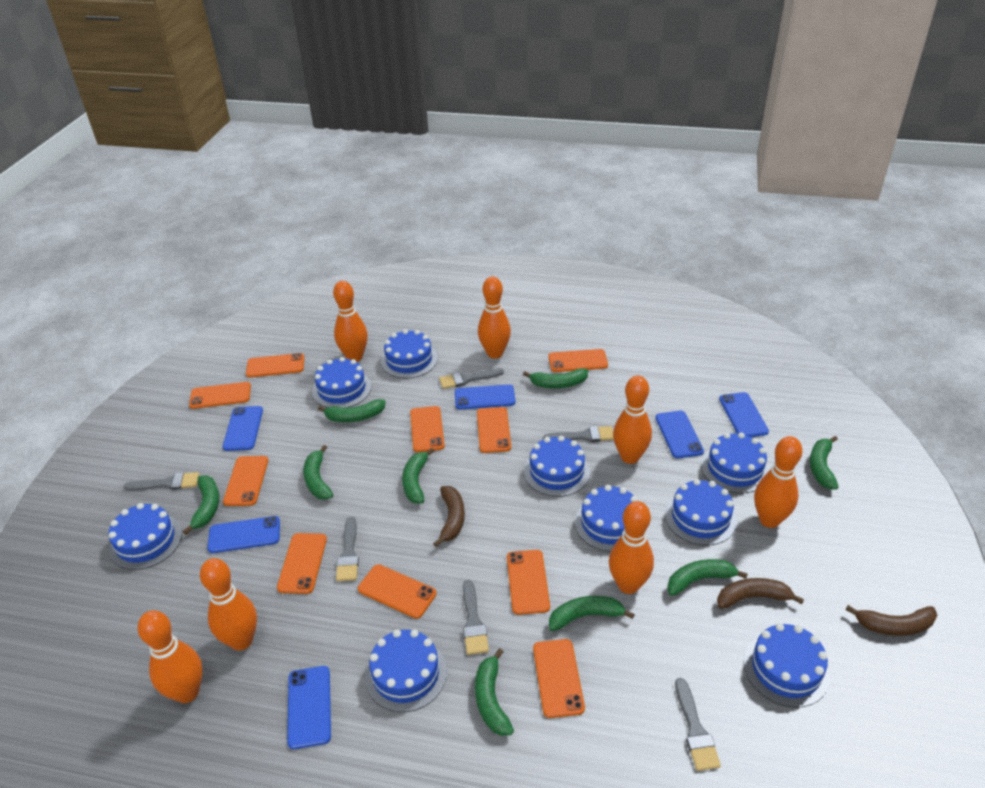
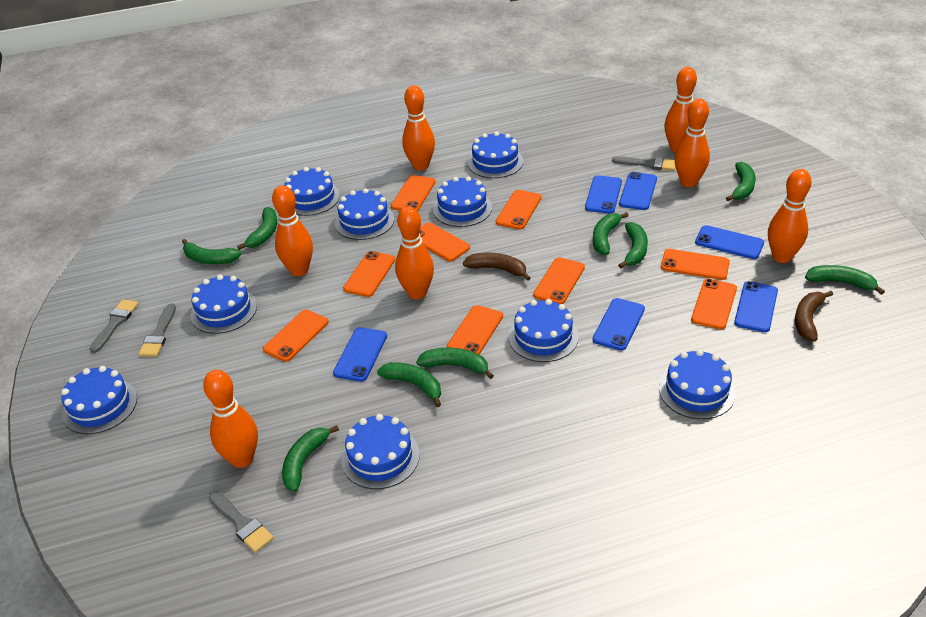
brown banana: 3 -> 2
grey brush: 6 -> 4
orange phone: 10 -> 9

